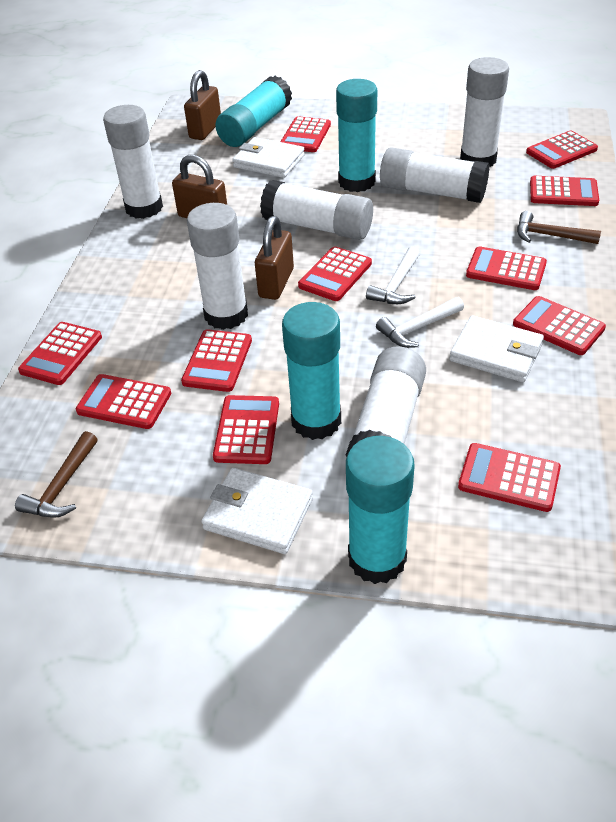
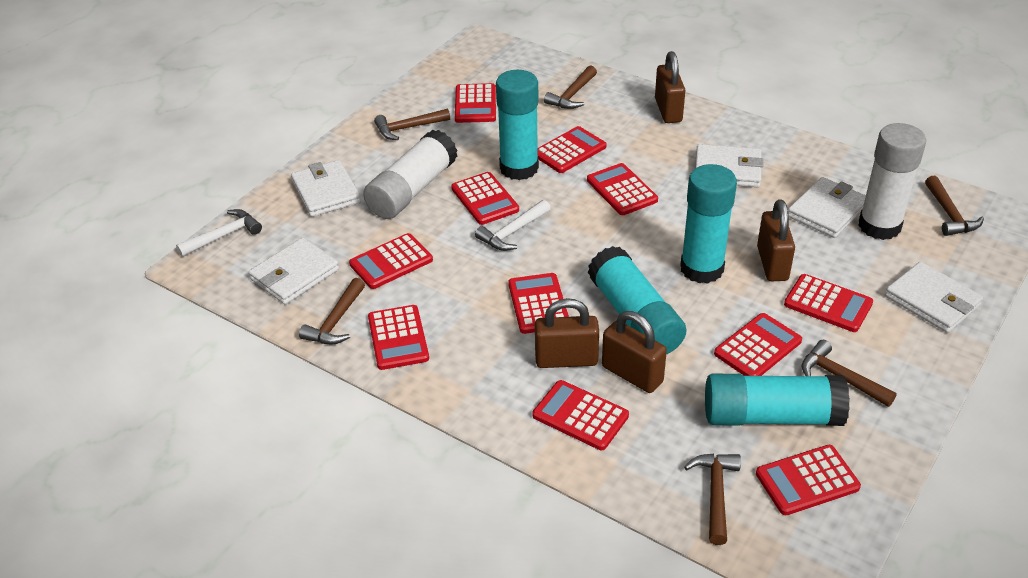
brown hammer: 2 -> 6
brown padlock: 3 -> 4
white glue stick: 6 -> 2
white wallet: 3 -> 5

